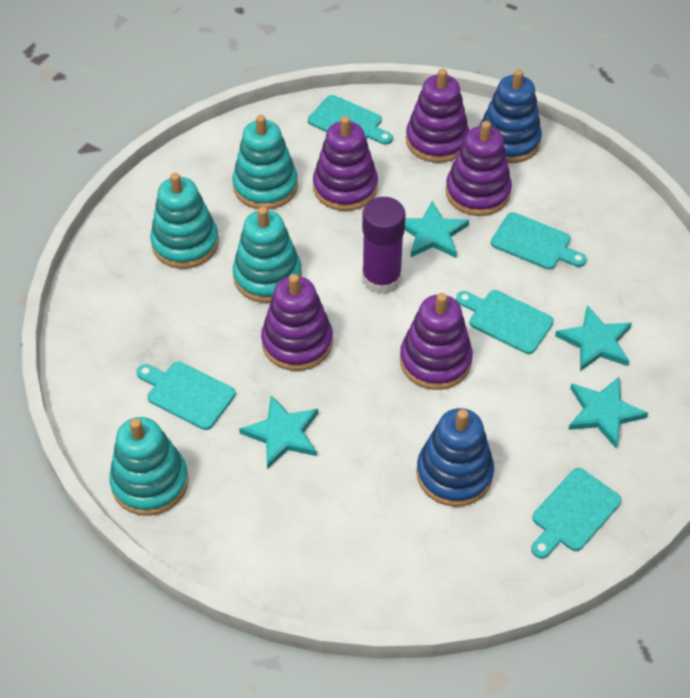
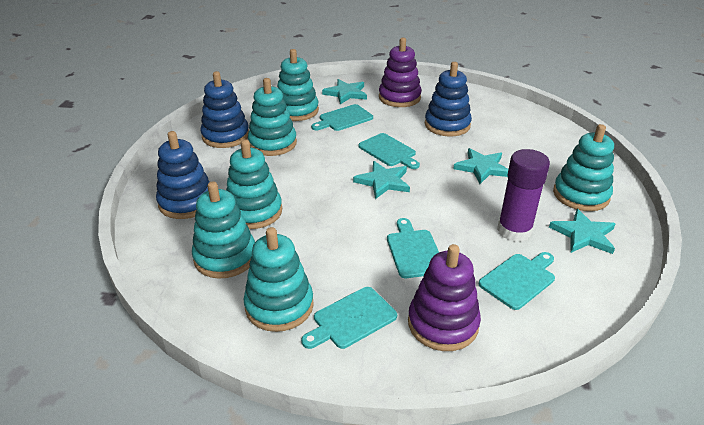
blue stacking toy: 2 -> 3
purple stacking toy: 5 -> 2
turquoise stacking toy: 4 -> 6

